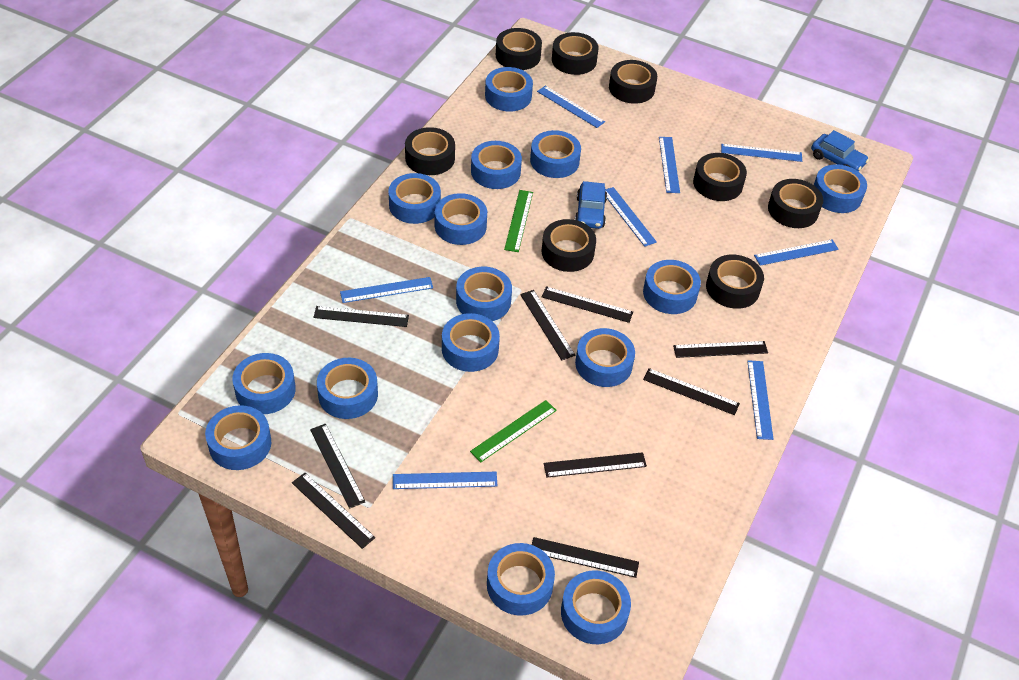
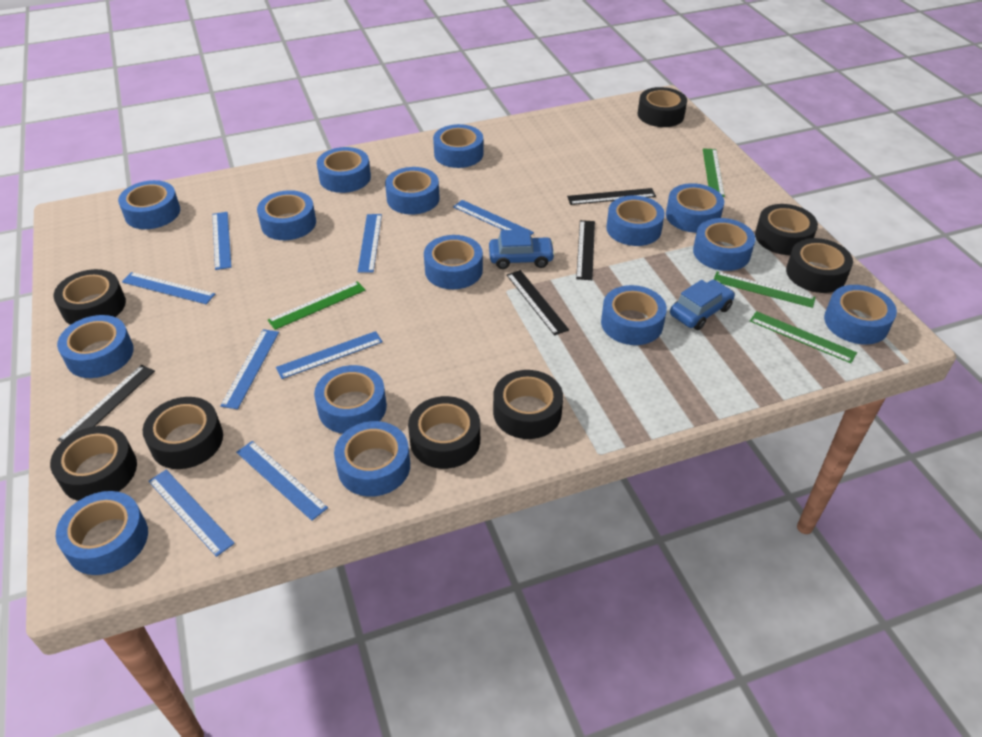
black ruler: 9 -> 4
green ruler: 2 -> 4

